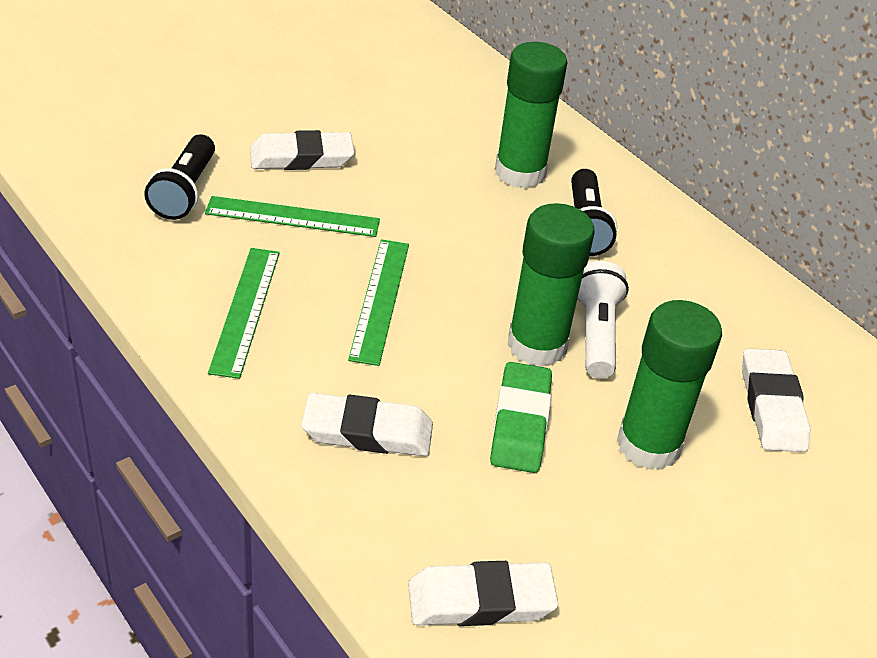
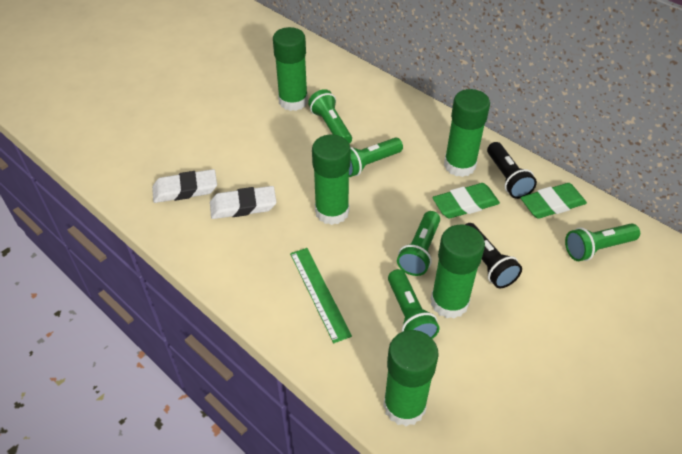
green eraser: 1 -> 2
green flashlight: 0 -> 5
green glue stick: 3 -> 5
green ruler: 3 -> 1
white eraser: 4 -> 2
white flashlight: 1 -> 0

